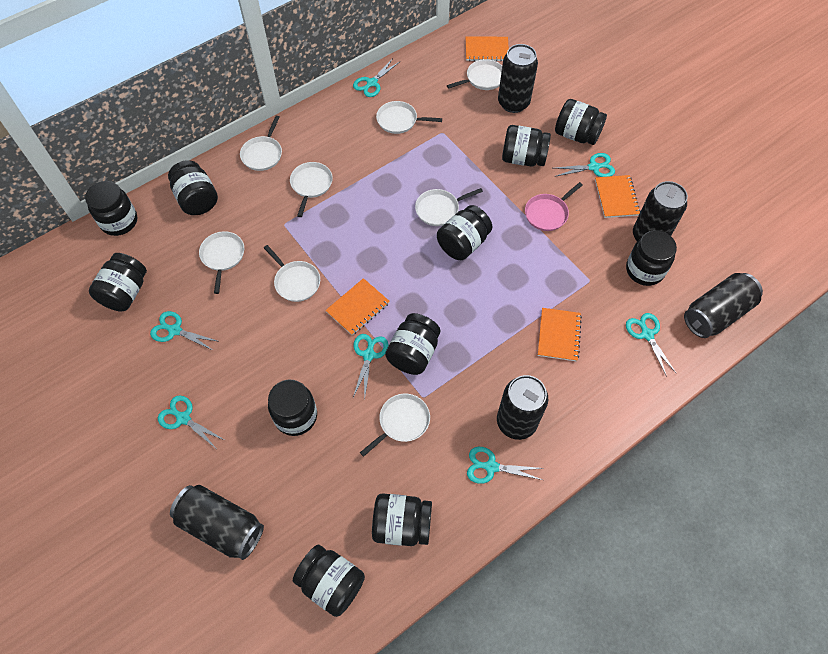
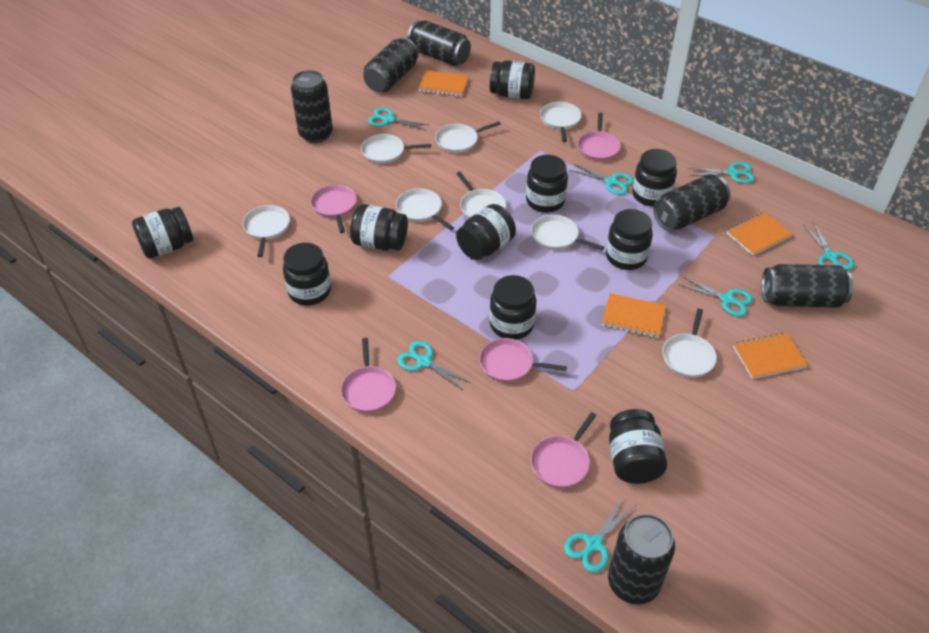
black can: 5 -> 6
black jar: 11 -> 10
pink pan: 1 -> 5

